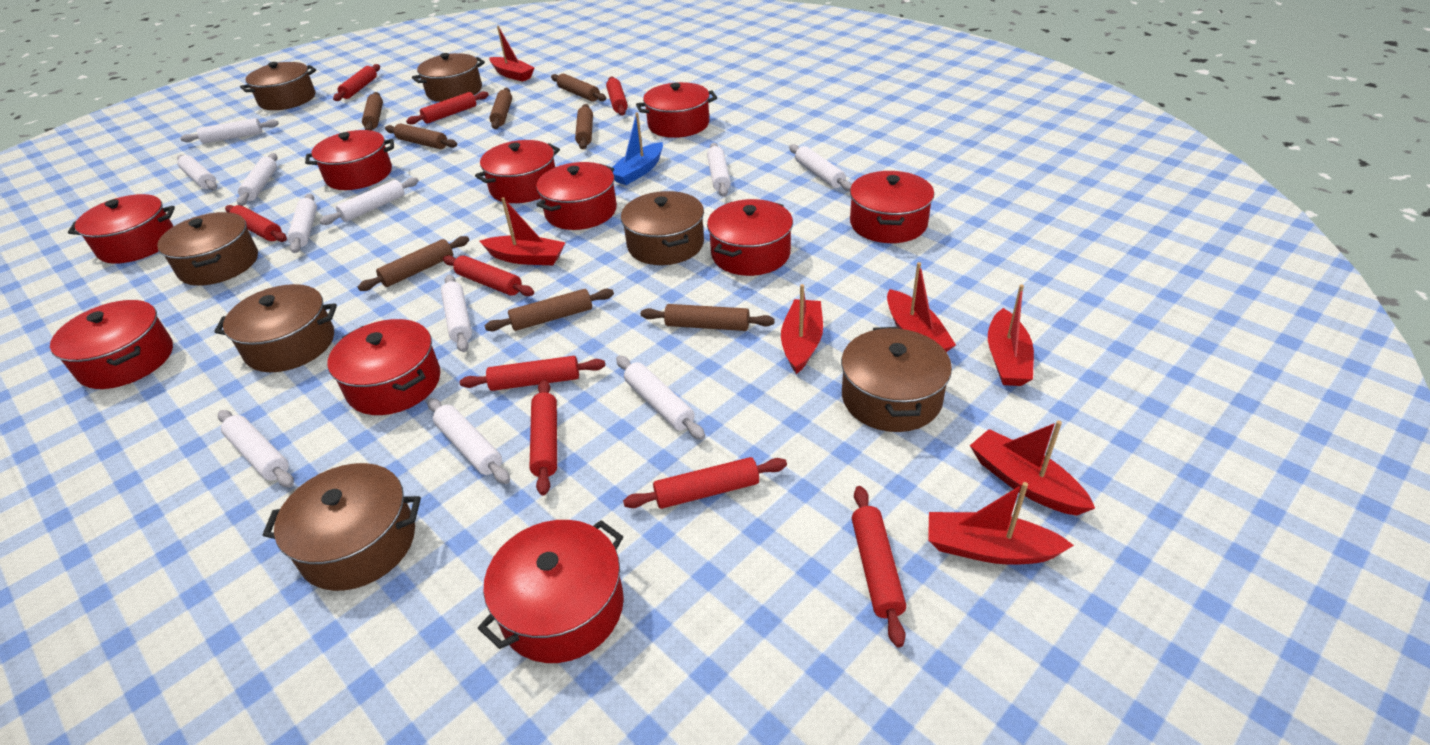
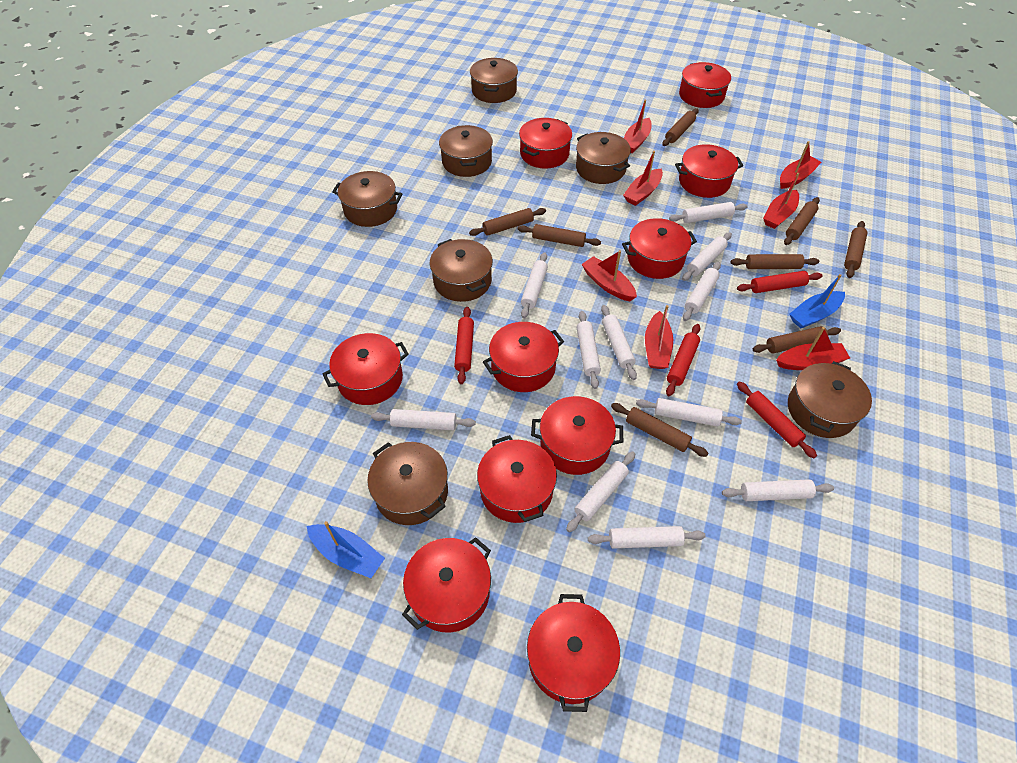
blue boat: 1 -> 2
red rolling pin: 9 -> 4

